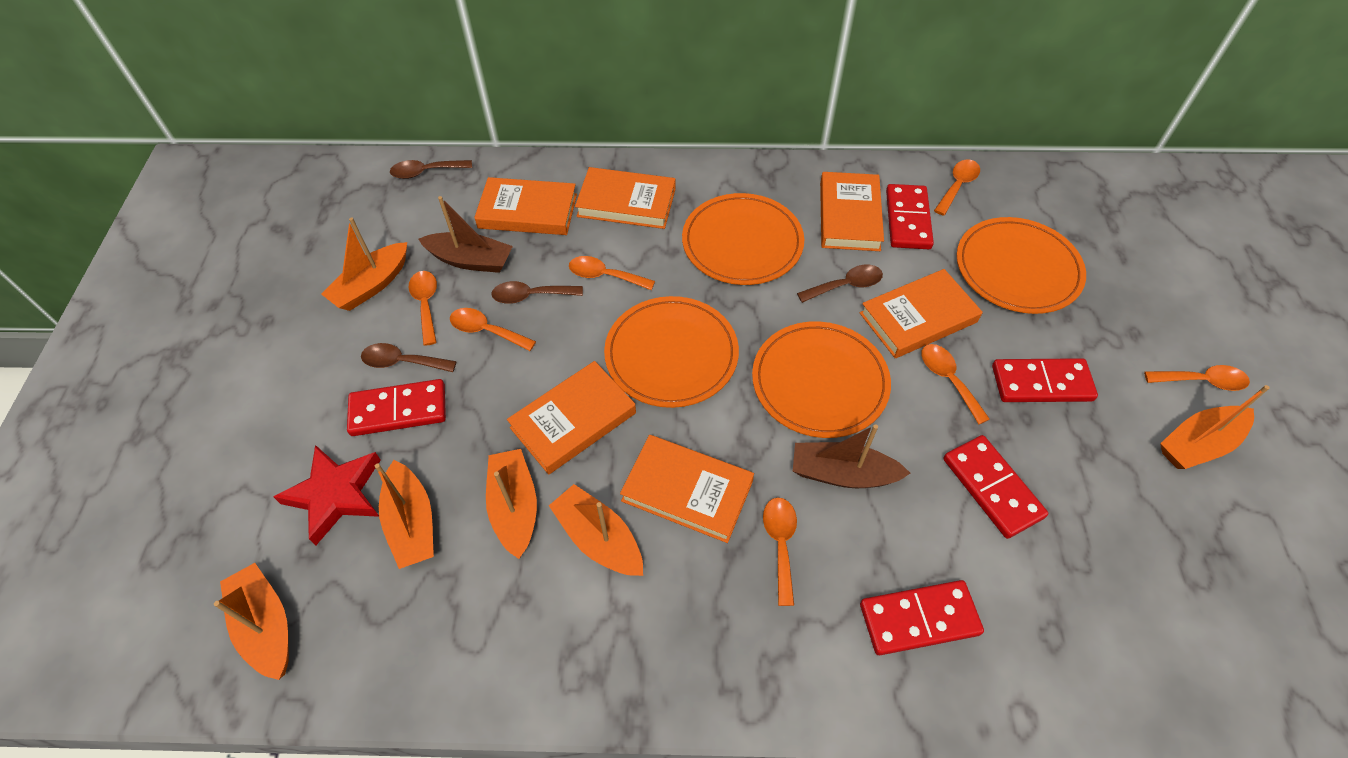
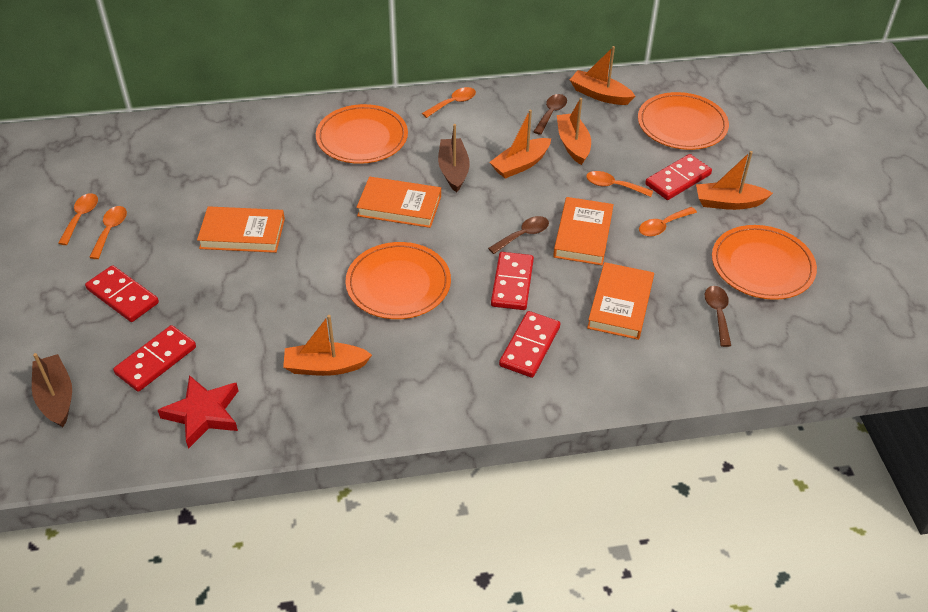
brown spoon: 4 -> 3
orange boat: 6 -> 5
orange book: 6 -> 4
orange spoon: 7 -> 5

